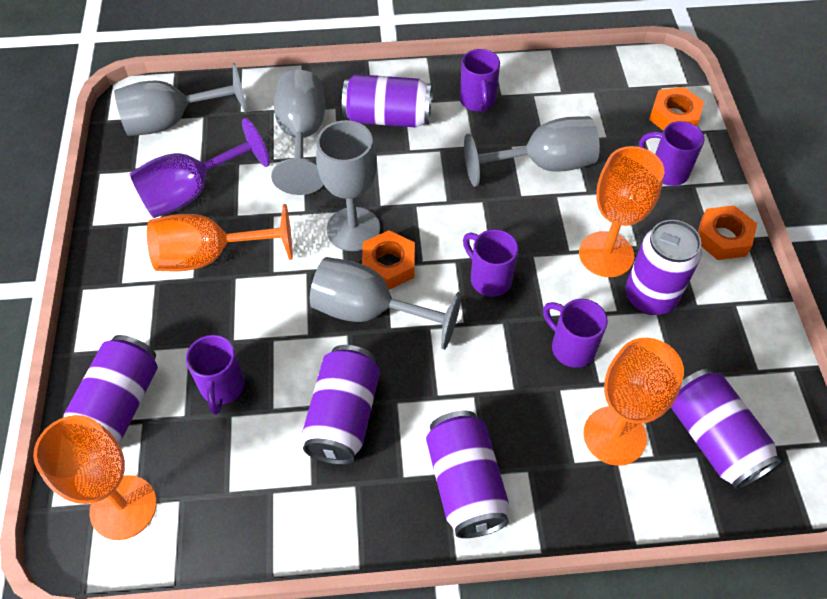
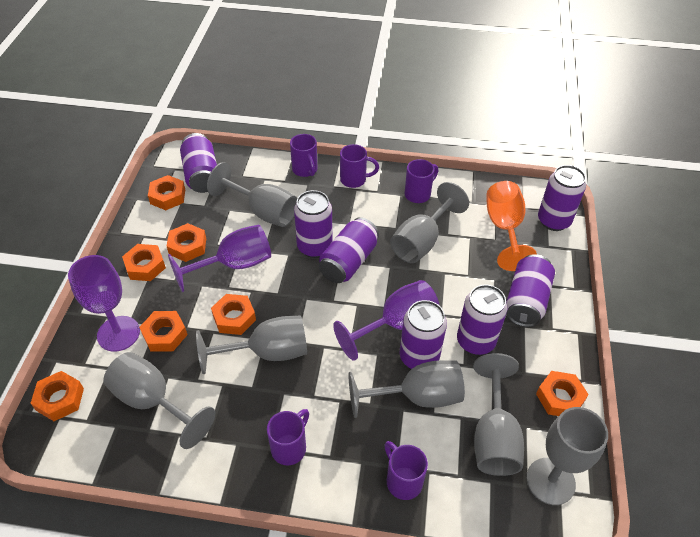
grey goblet: 5 -> 7
orange goblet: 4 -> 1
orange nut: 3 -> 7
purple can: 6 -> 7
purple goblet: 1 -> 3

